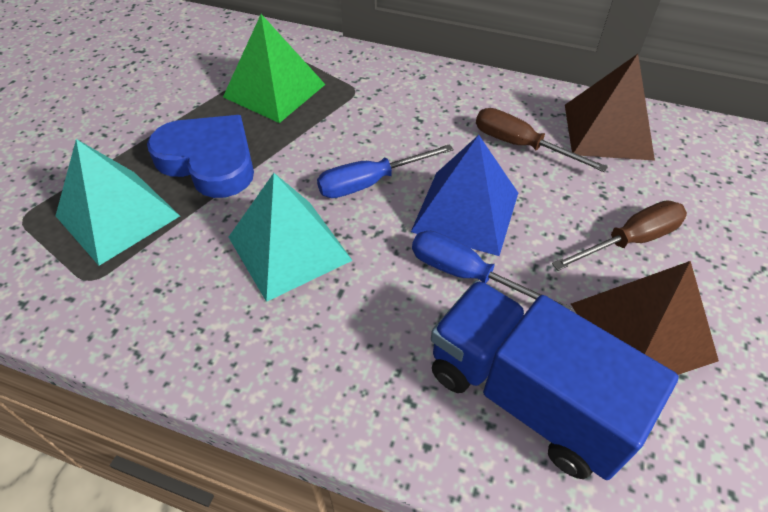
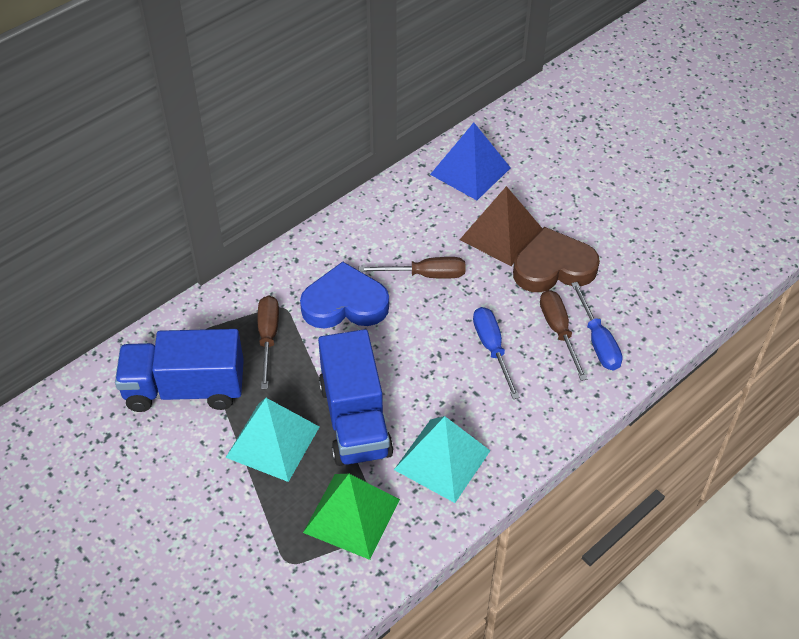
blue truck: 1 -> 2
brown heart: 0 -> 1
brown pyramid: 2 -> 1
brown screwdriver: 2 -> 3

